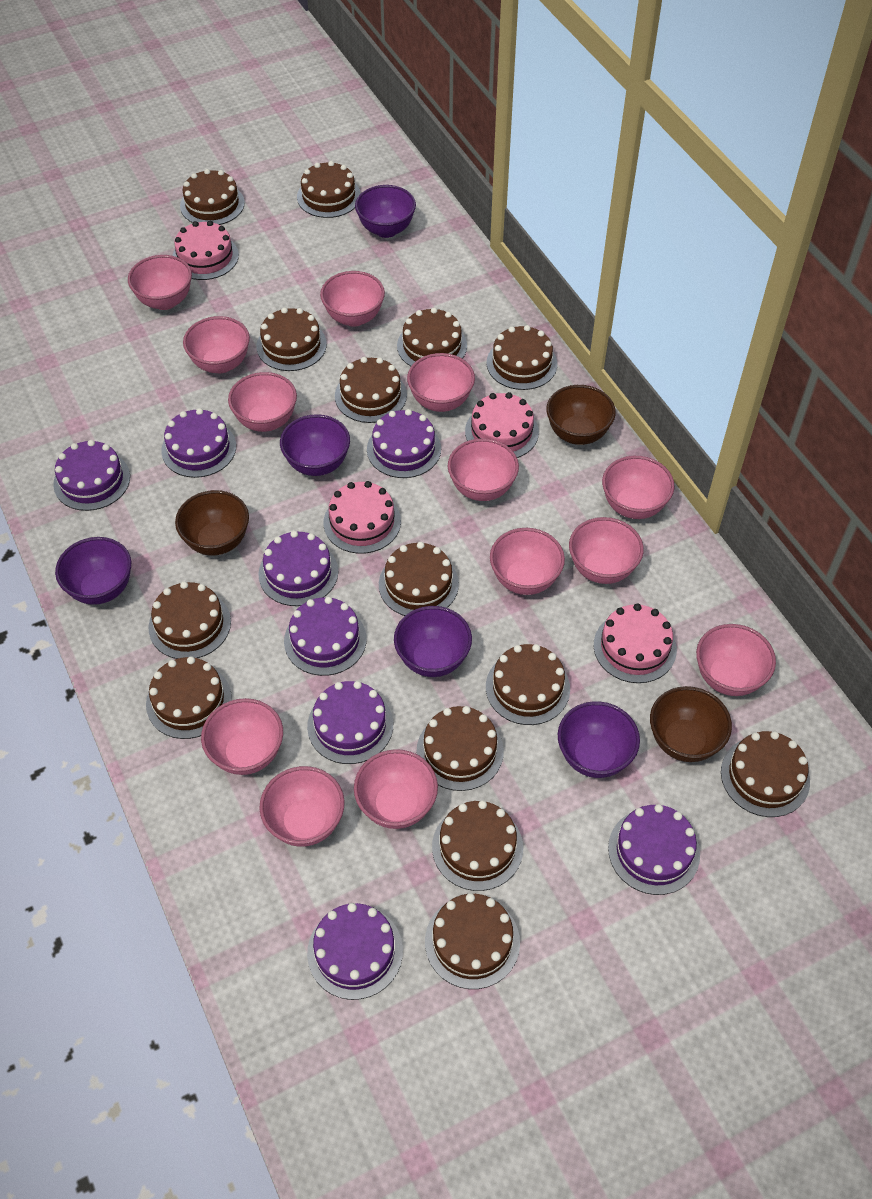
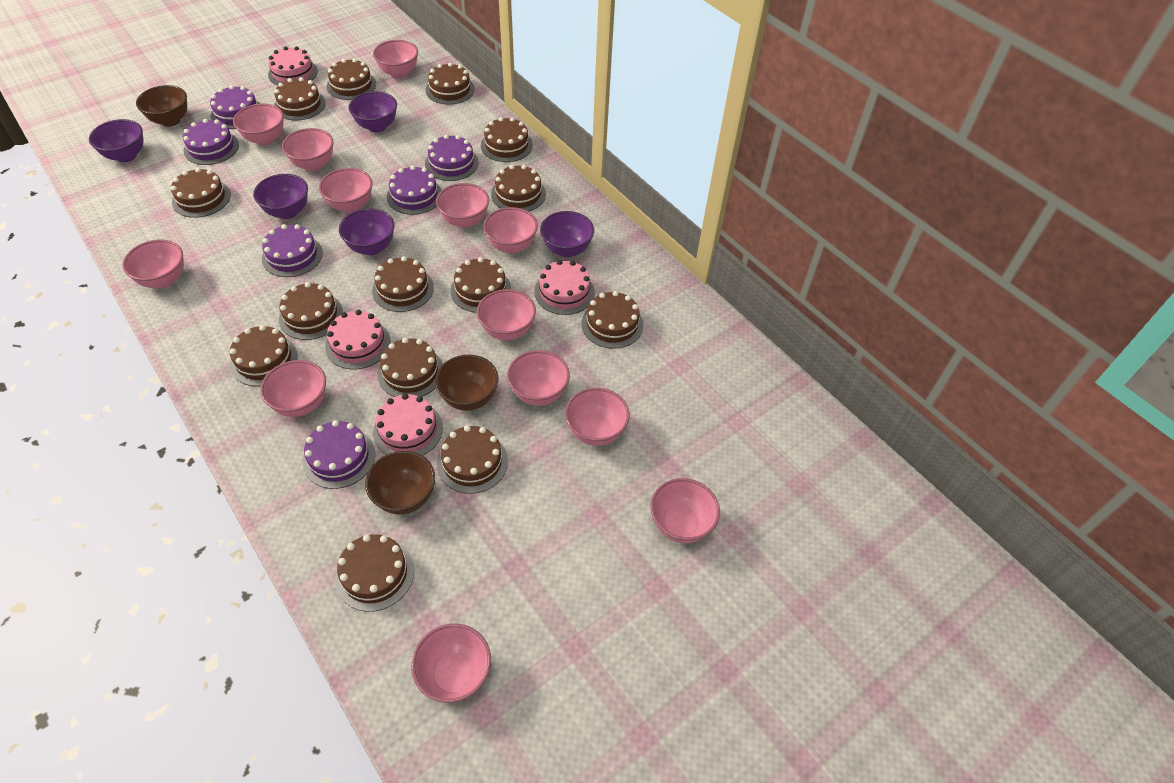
purple cake: 8 -> 6

